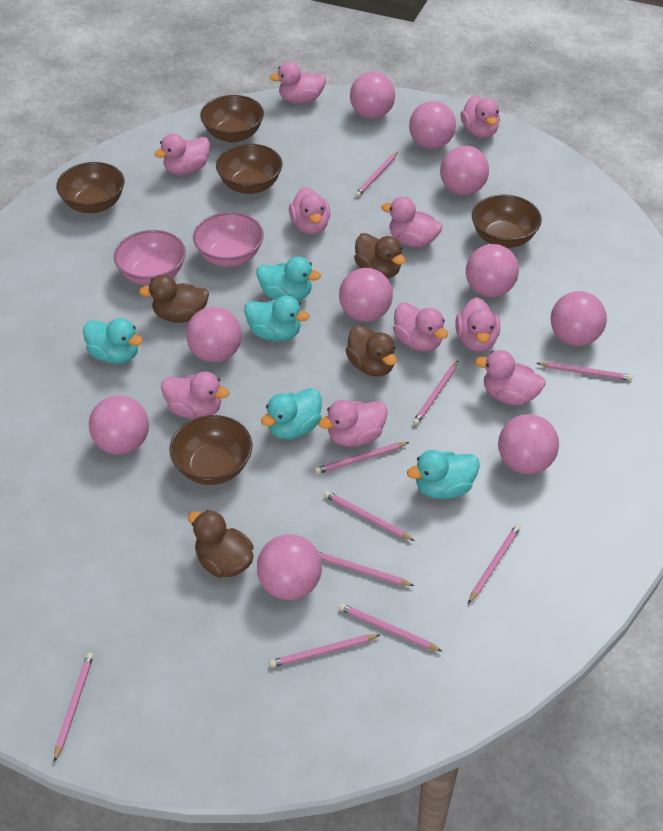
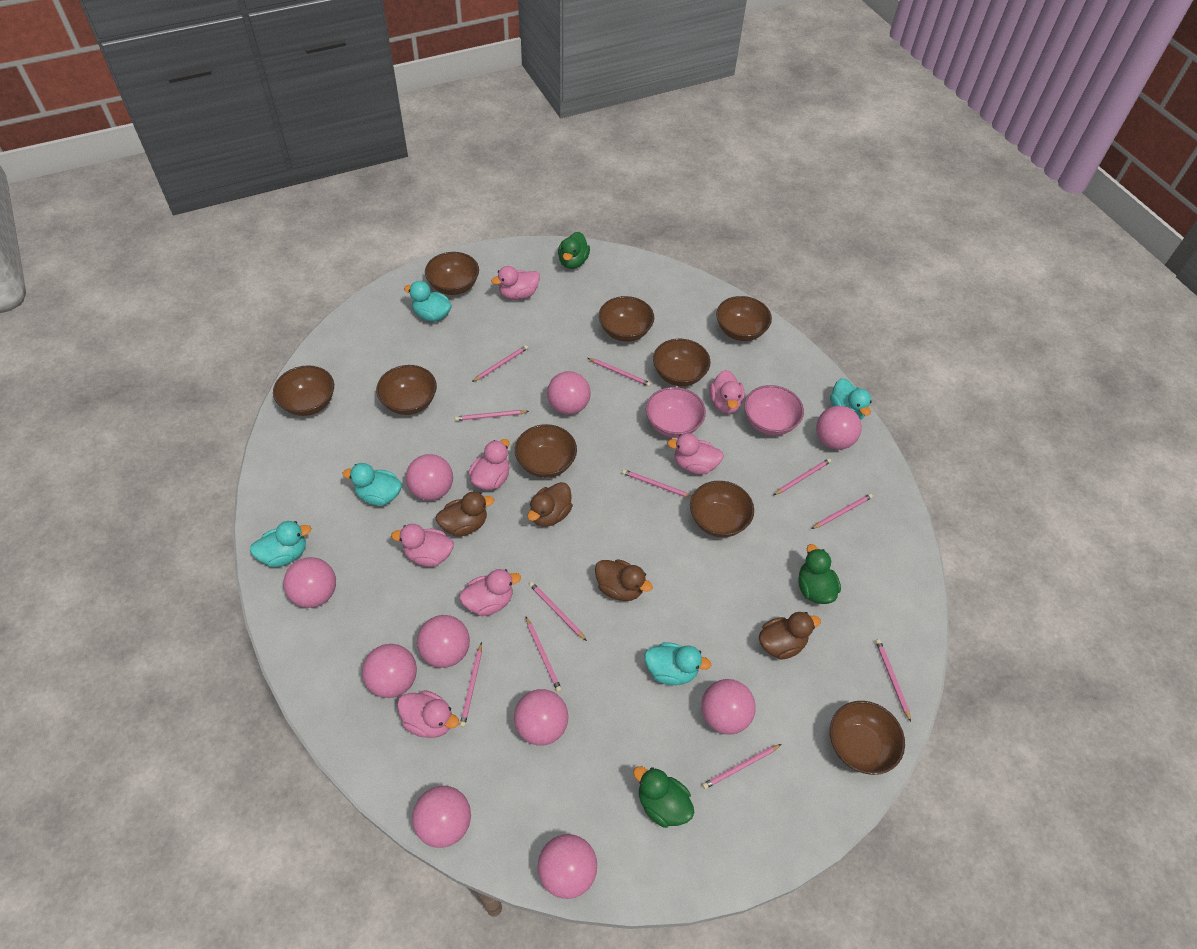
brown bowl: 5 -> 9
green duck: 0 -> 3
pink duck: 10 -> 7
pink pencil: 10 -> 11

